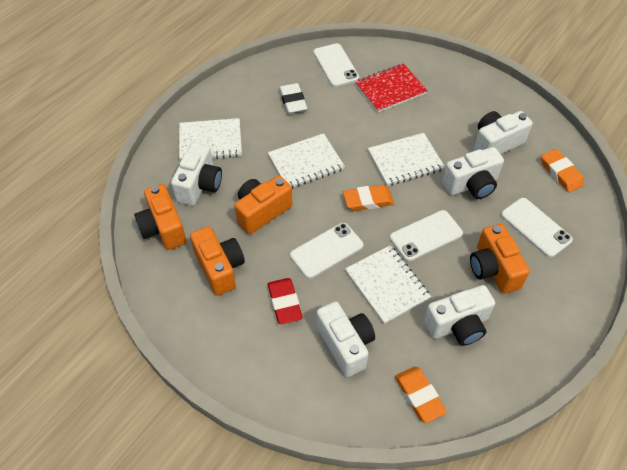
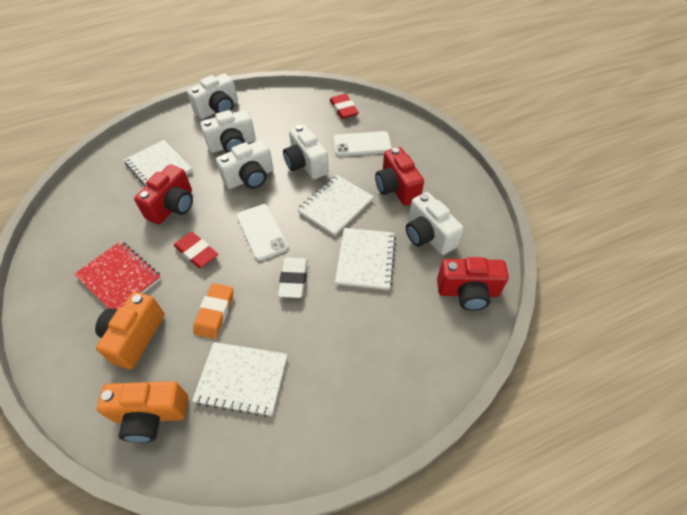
orange camera: 4 -> 2
orange eraser: 3 -> 1
red camera: 0 -> 3
red eraser: 1 -> 2
white phone: 4 -> 2

